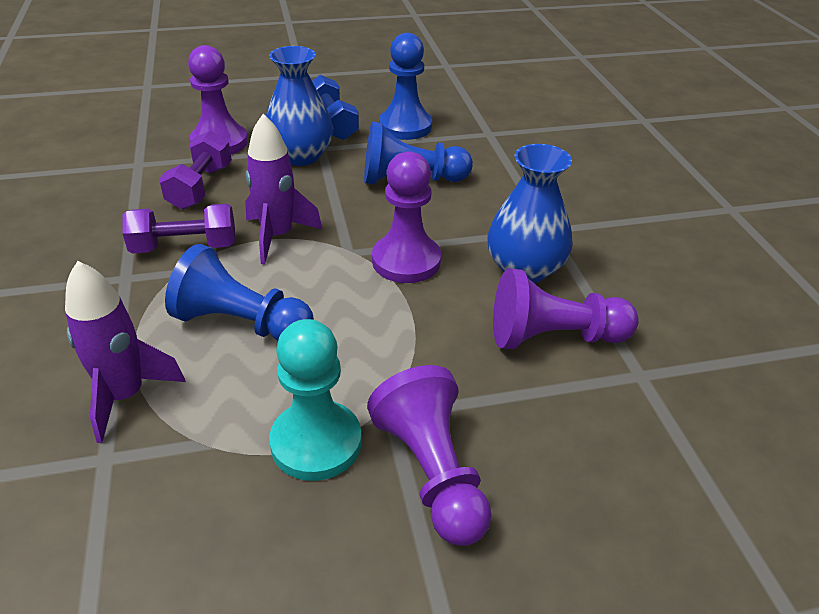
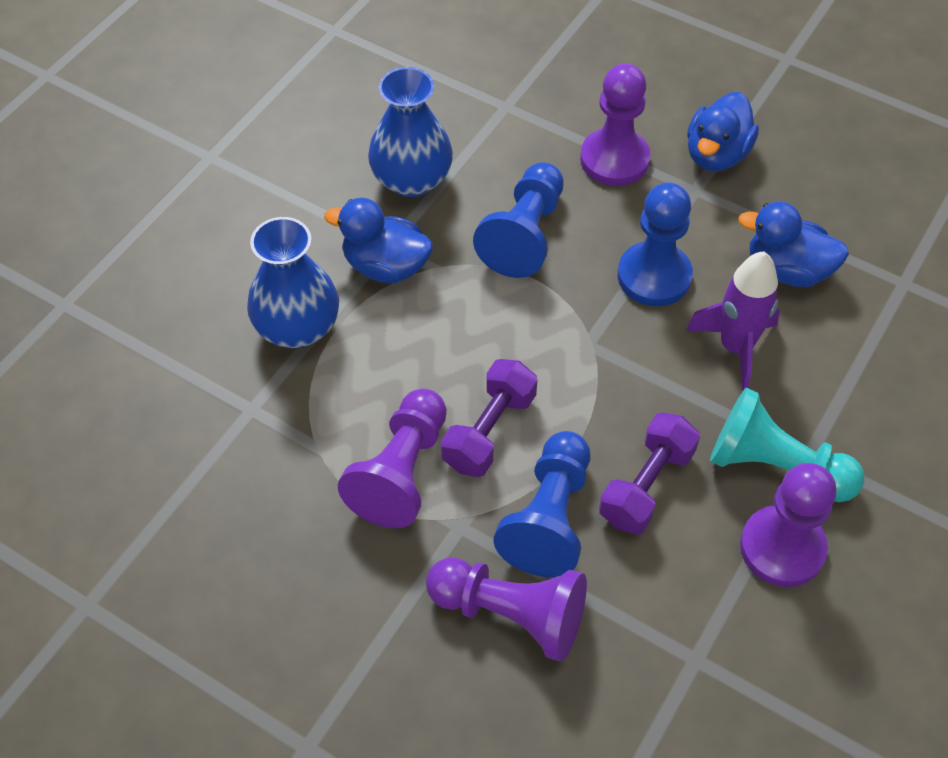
blue duck: 0 -> 3
blue dumbbell: 1 -> 0
purple rocket: 2 -> 1

